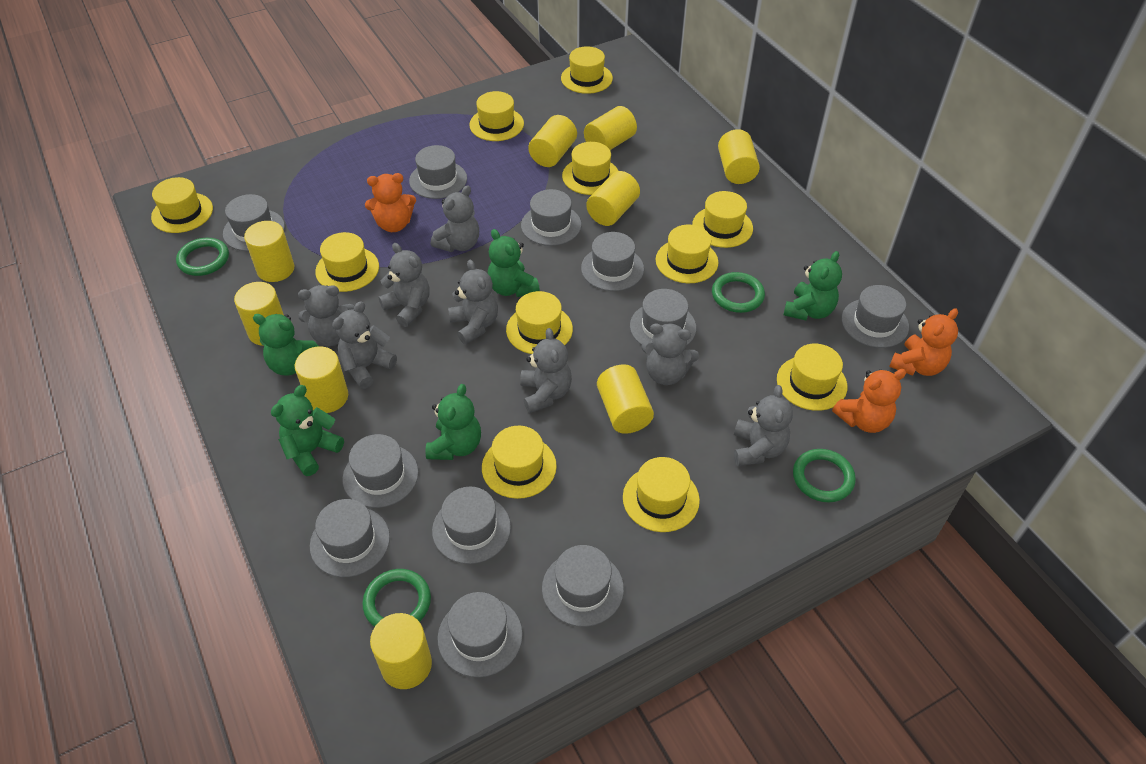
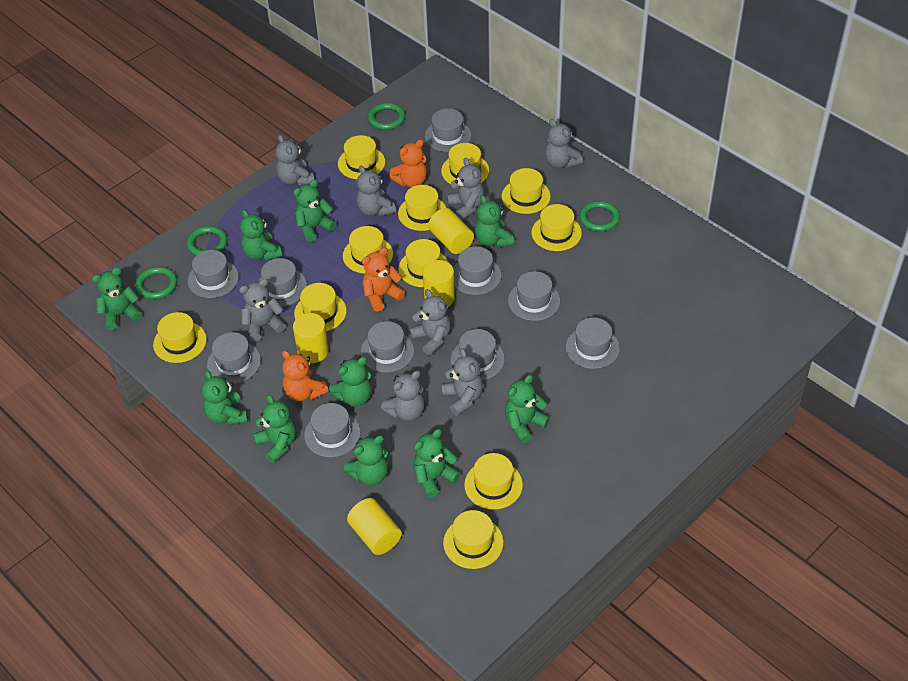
green teddy bear: 5 -> 10
grey hat: 11 -> 10
yellow cylinder: 9 -> 4

